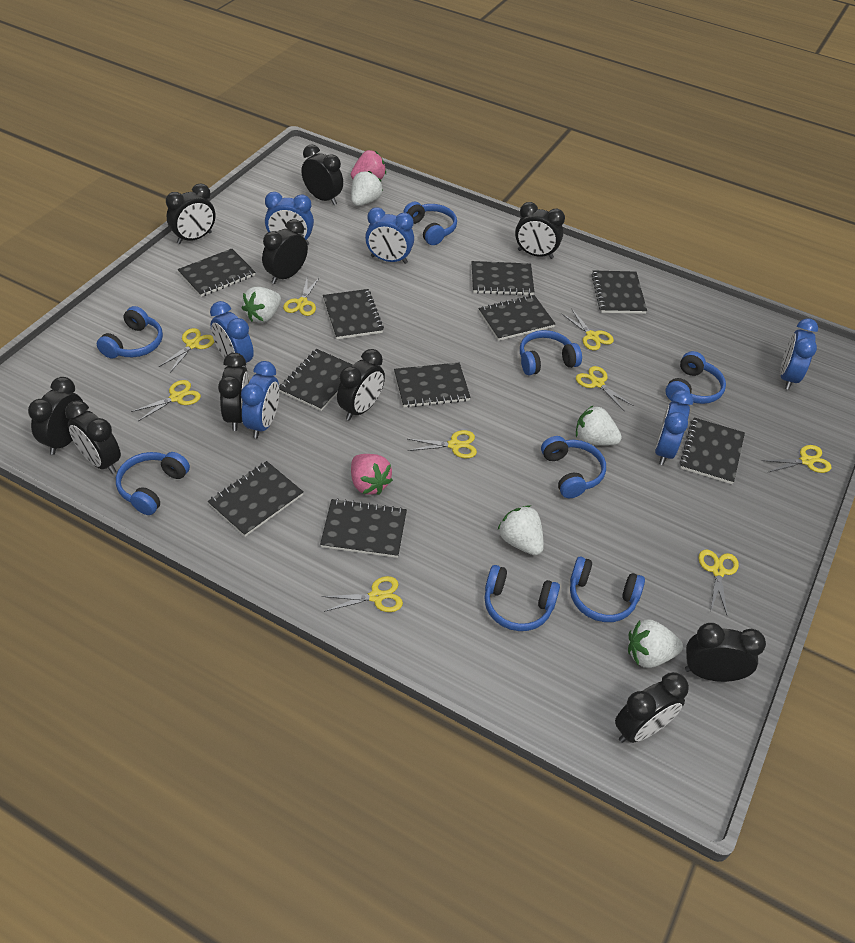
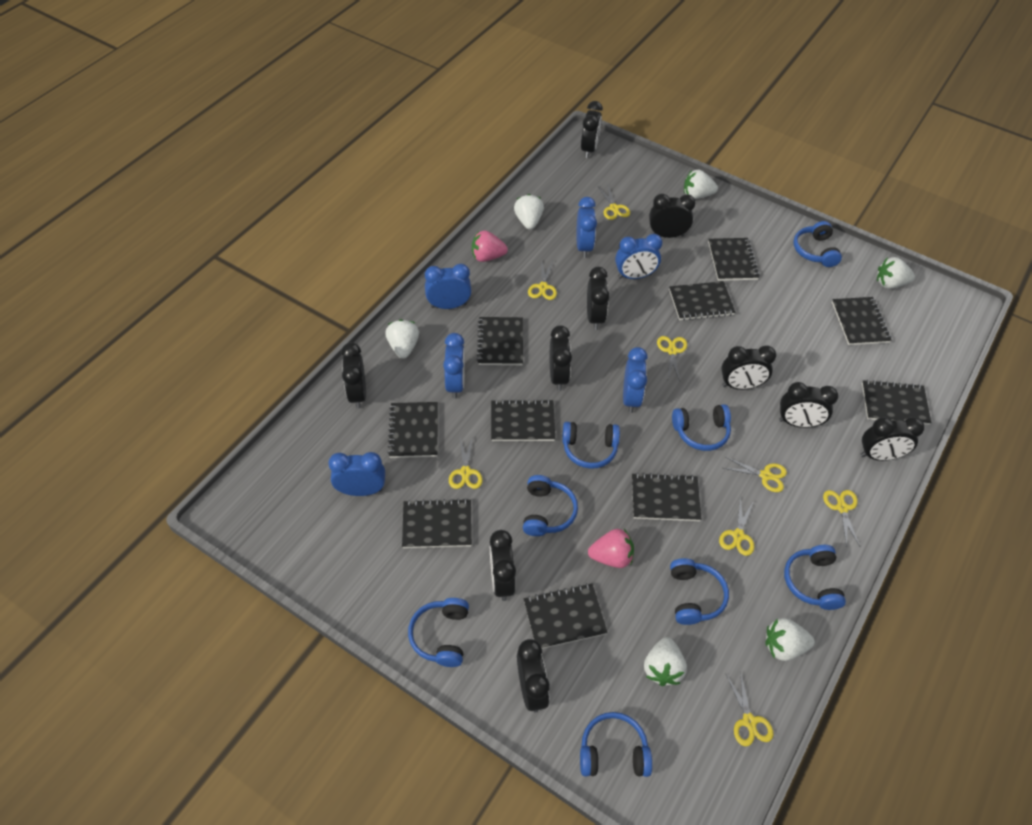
white strawberry: 5 -> 6
yellow scissors: 9 -> 8

